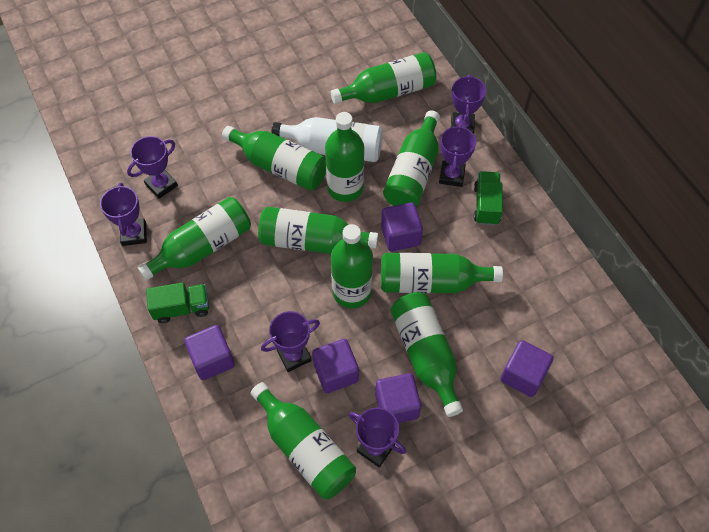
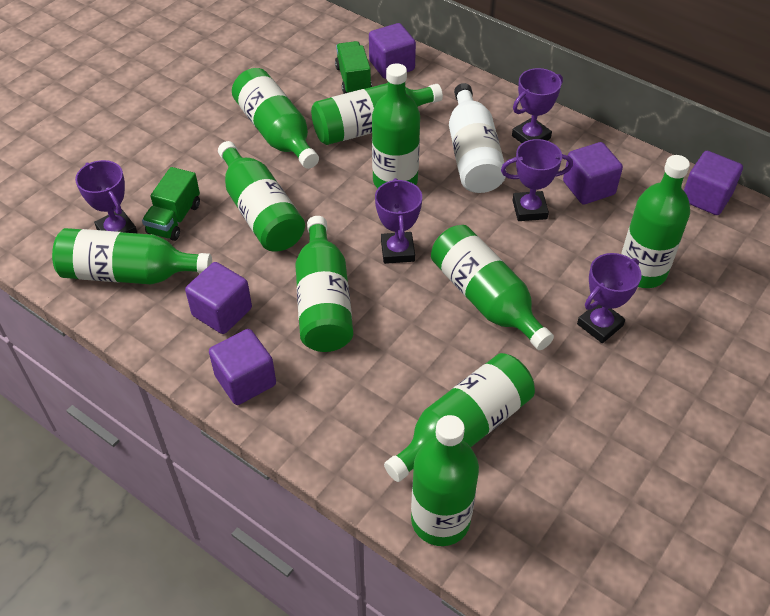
purple trophy: 6 -> 5

